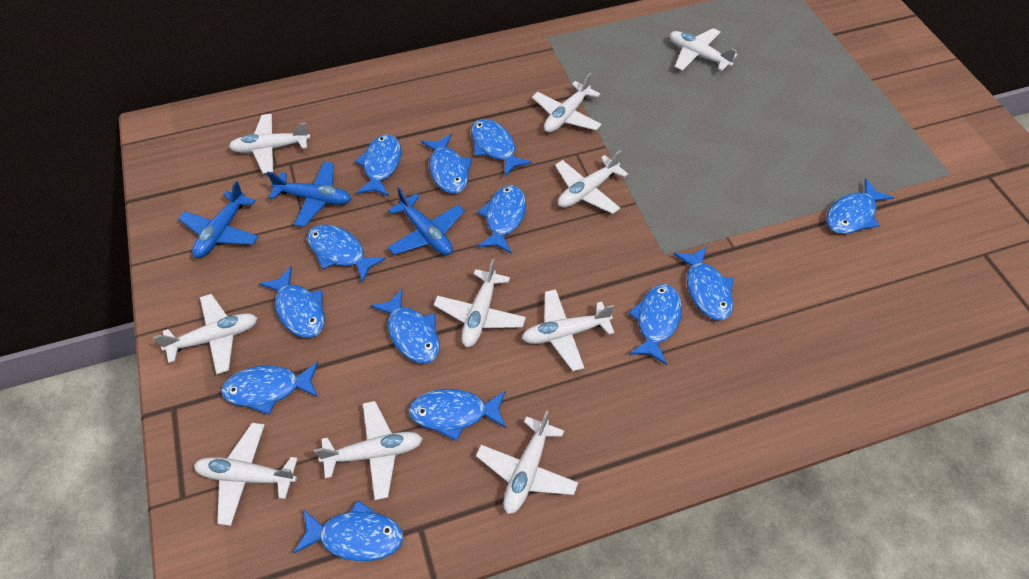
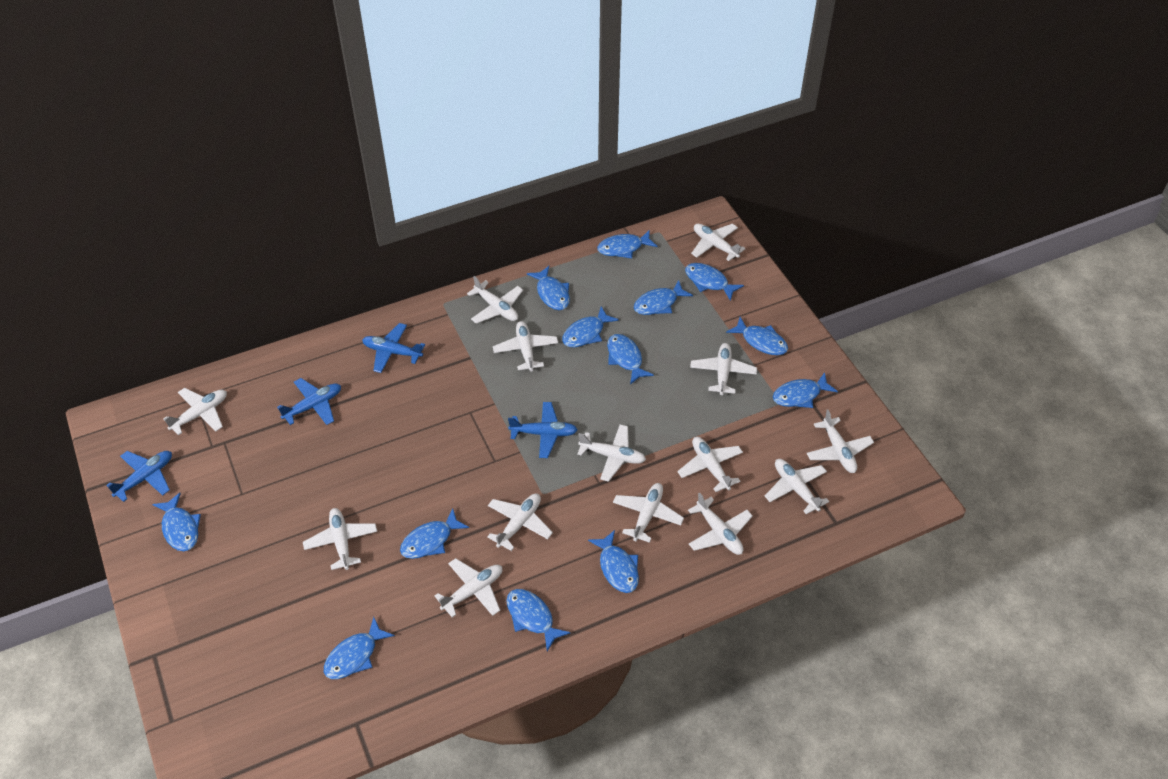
blue plane: 3 -> 4
white plane: 10 -> 14

